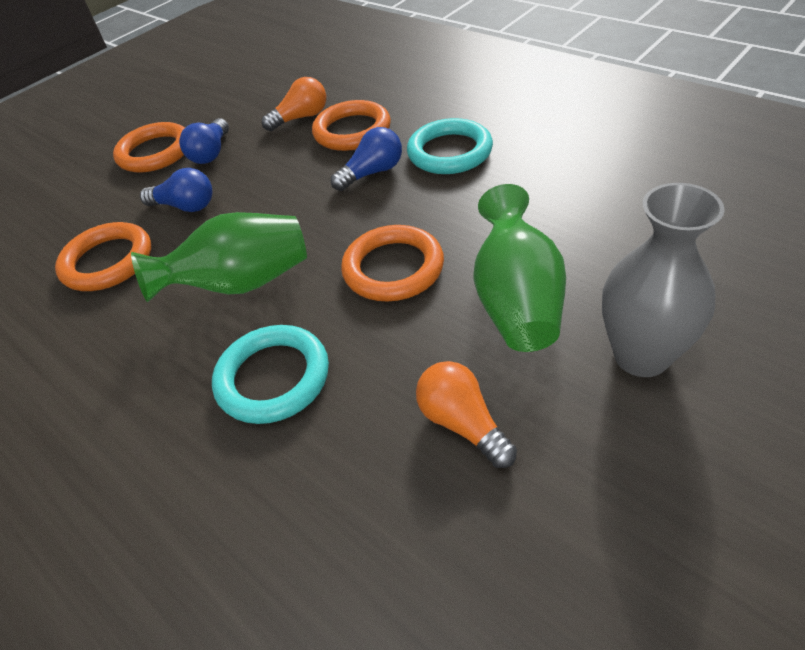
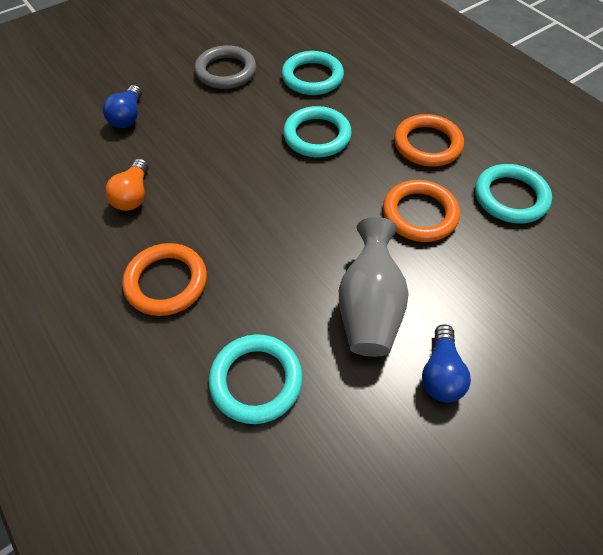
blue light bulb: 3 -> 2
green vase: 2 -> 0
grey ring: 0 -> 1
orange light bulb: 2 -> 1
orange ring: 4 -> 3
turquoise ring: 2 -> 4

